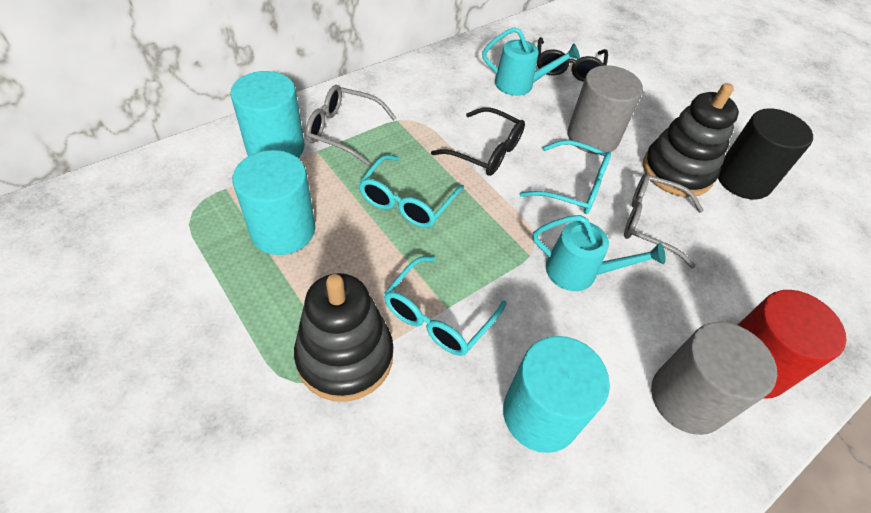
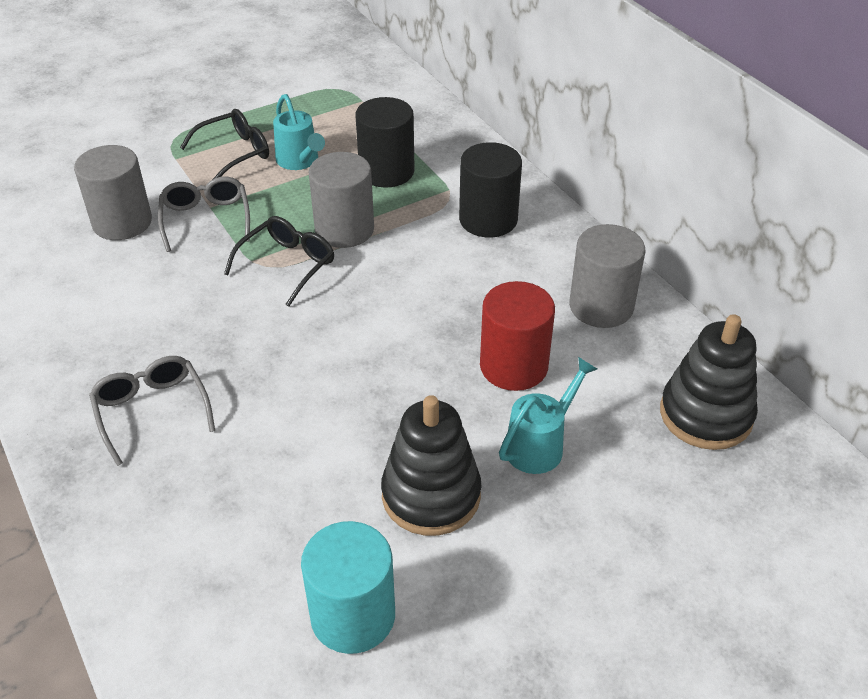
black cylinder: 1 -> 2
grey cylinder: 2 -> 3
turquoise cylinder: 3 -> 1
turquoise glasses: 3 -> 0

